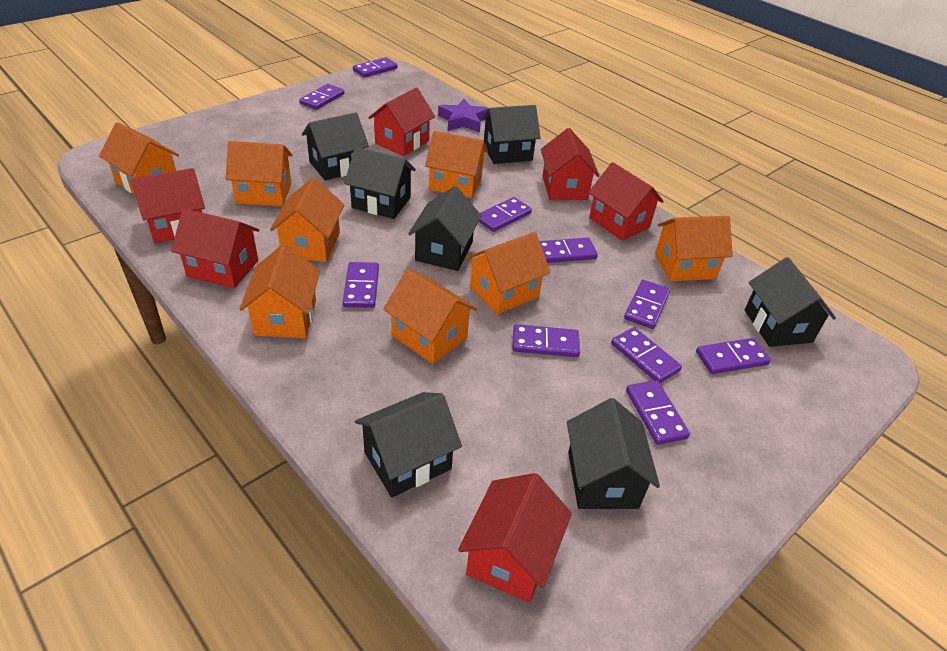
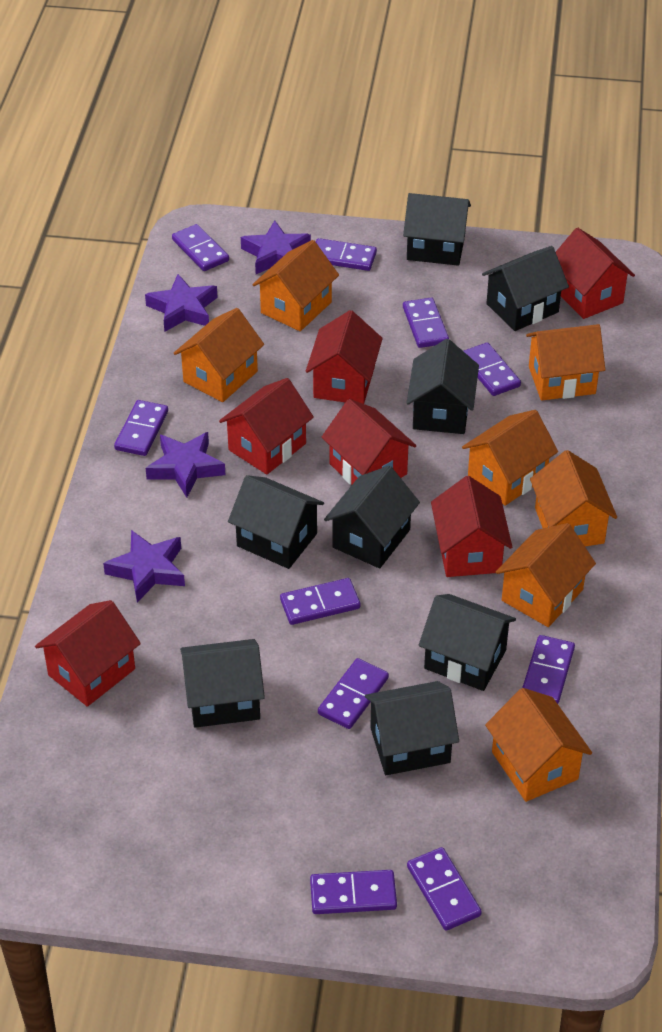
black house: 7 -> 8
orange house: 8 -> 7
purple star: 1 -> 4

